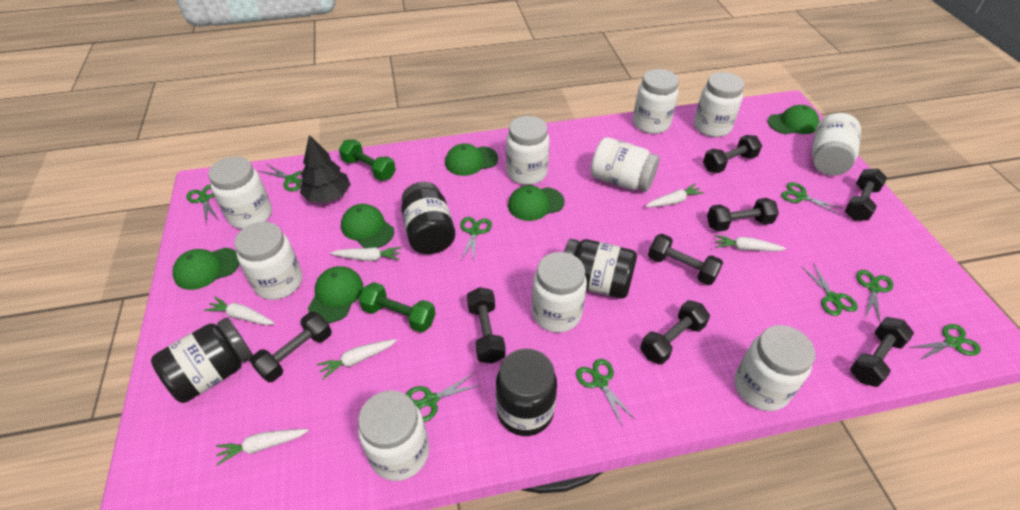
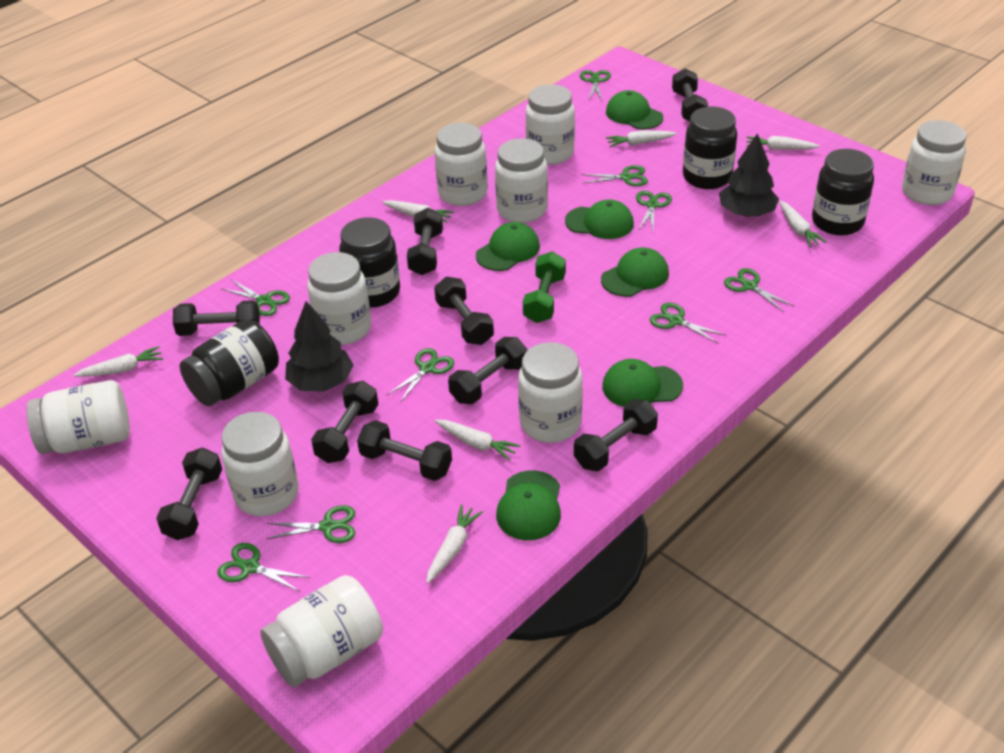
black dumbbell: 8 -> 9
black tree: 1 -> 2
green dumbbell: 2 -> 1
white carrot: 6 -> 7
white jar: 10 -> 9

